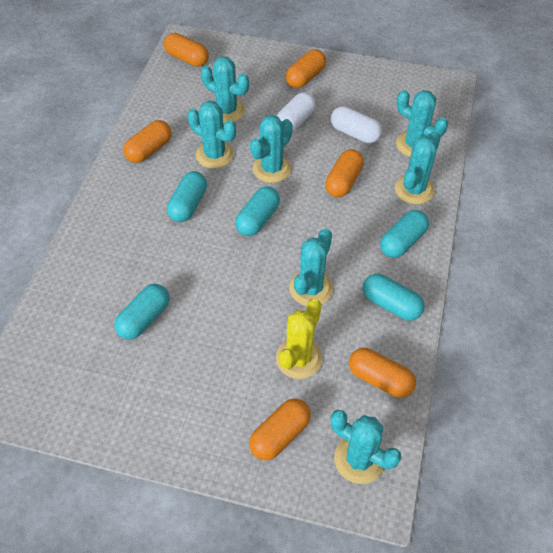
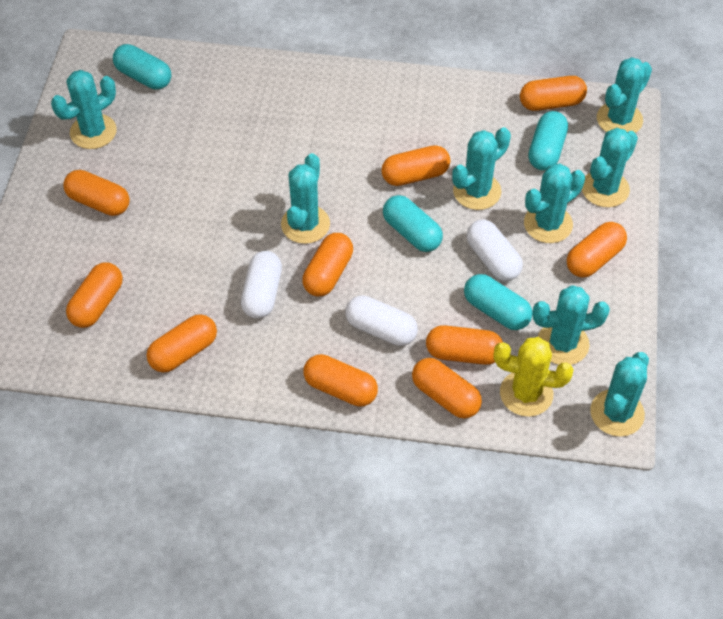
orange capsule: 6 -> 10
turquoise cactus: 7 -> 8
turquoise capsule: 5 -> 4
white capsule: 2 -> 3

